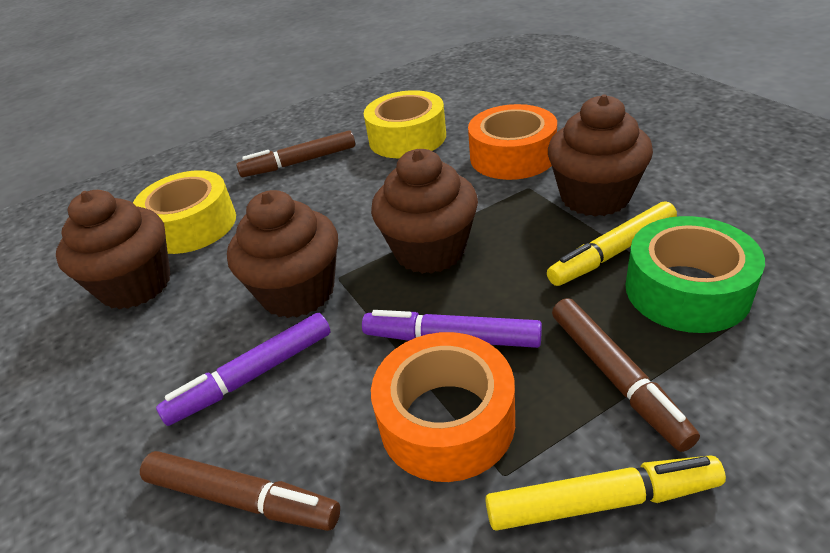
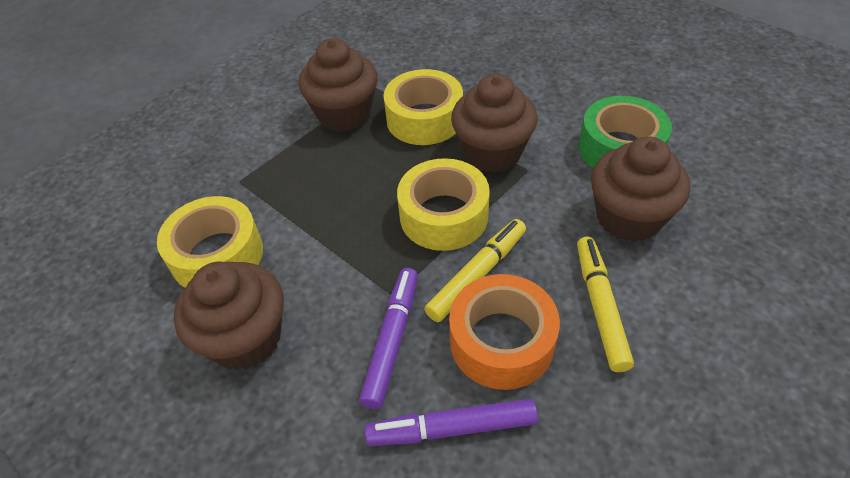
brown marker: 3 -> 0
orange tape: 2 -> 1
yellow tape: 2 -> 3

